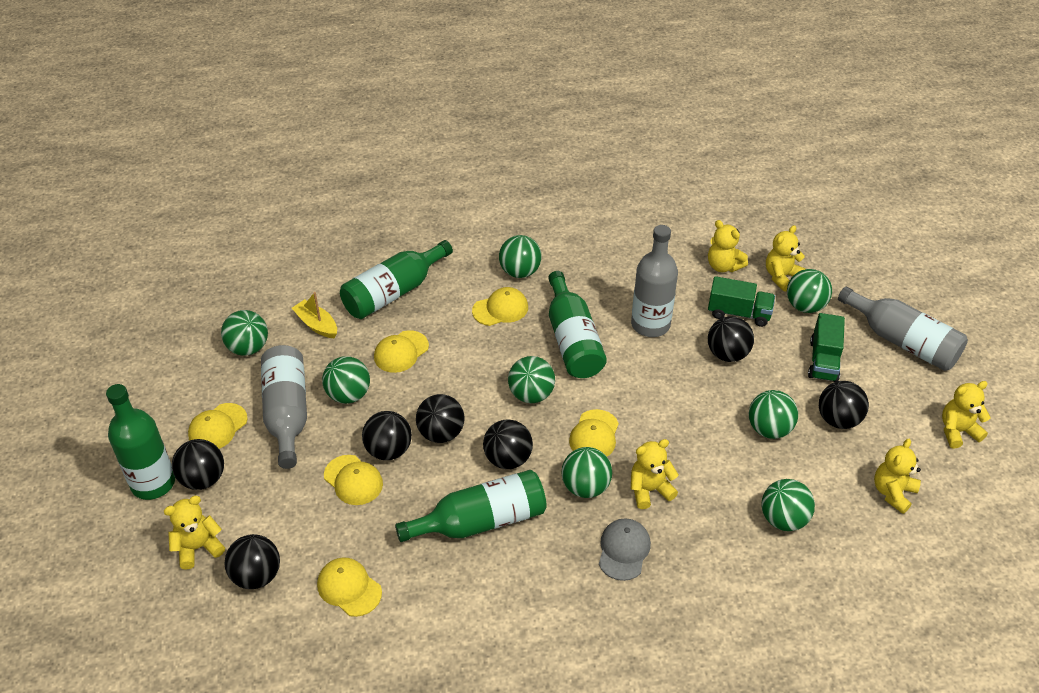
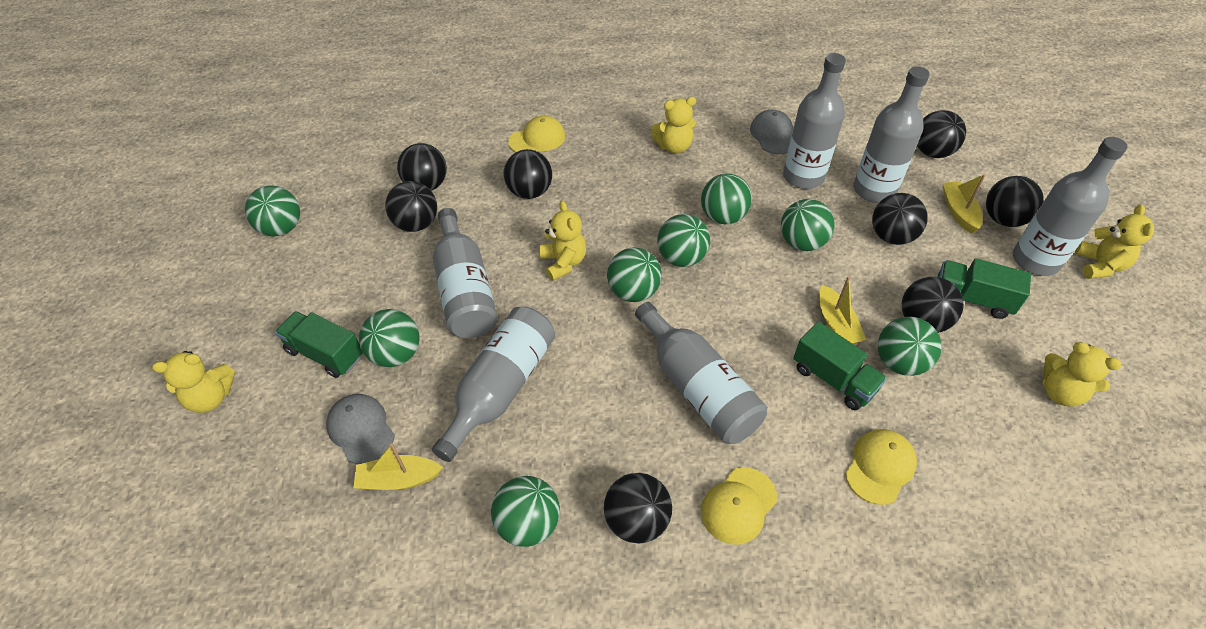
black ball: 7 -> 8
green bottle: 4 -> 0
green truck: 2 -> 3
grey bottle: 3 -> 6
grey cap: 1 -> 2
yellow boat: 1 -> 3
yellow cap: 6 -> 3
yellow teddy bear: 6 -> 5

